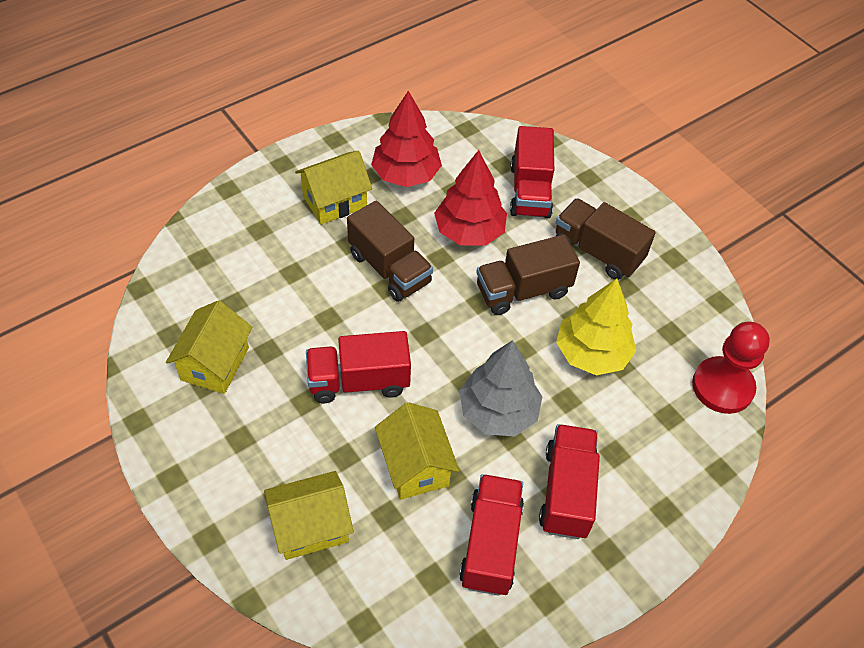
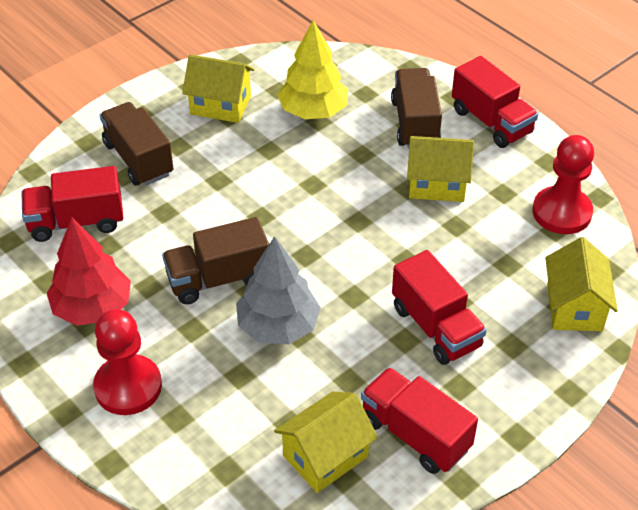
red pawn: 1 -> 2
red tree: 2 -> 1

